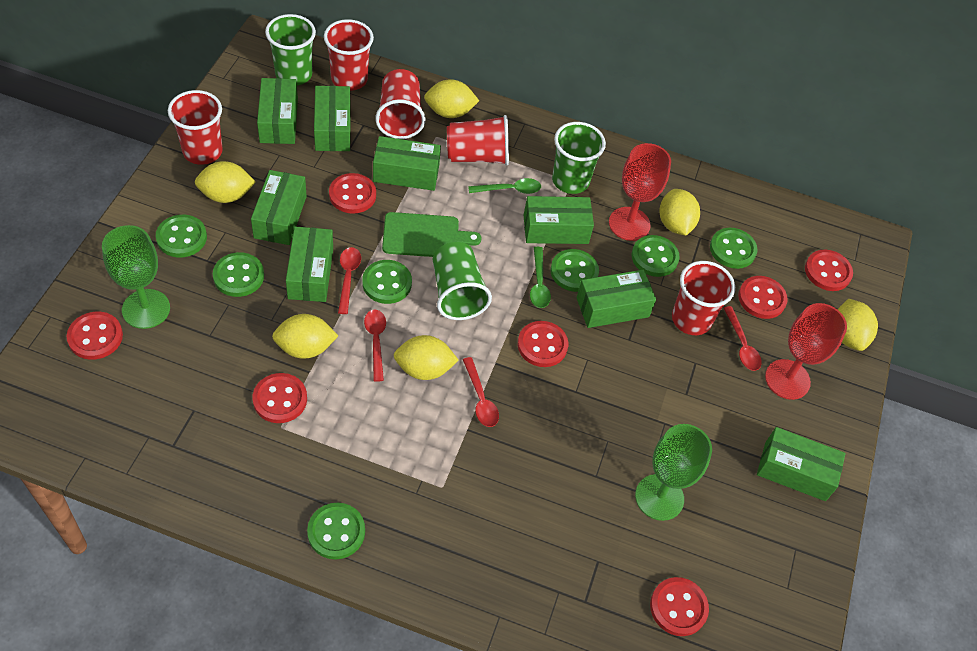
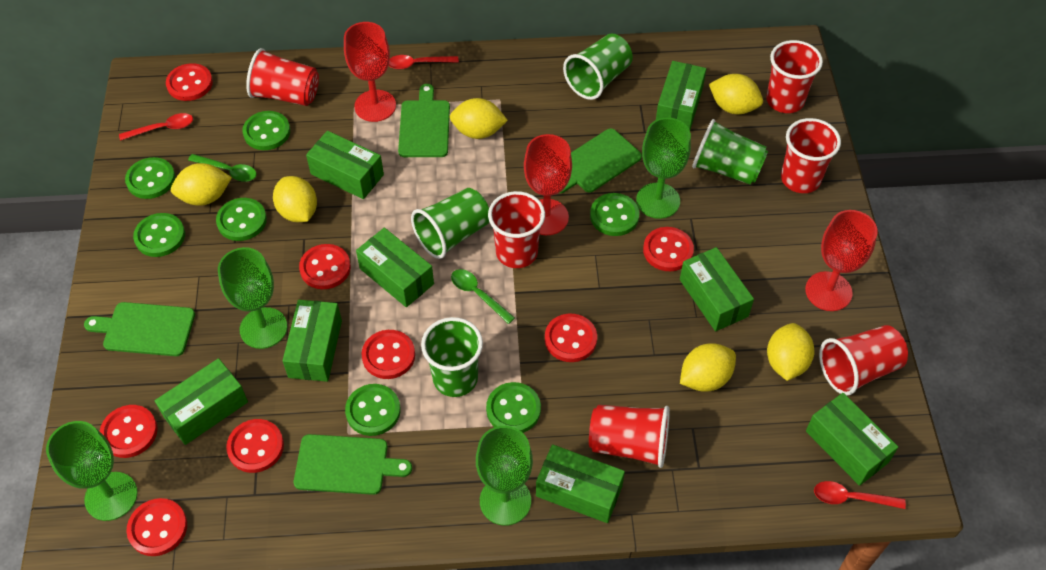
green cup: 3 -> 4
green cutting board: 1 -> 4
green goblet: 2 -> 4
red button: 7 -> 8
red cup: 5 -> 6
red goblet: 2 -> 3
red spoon: 4 -> 3

